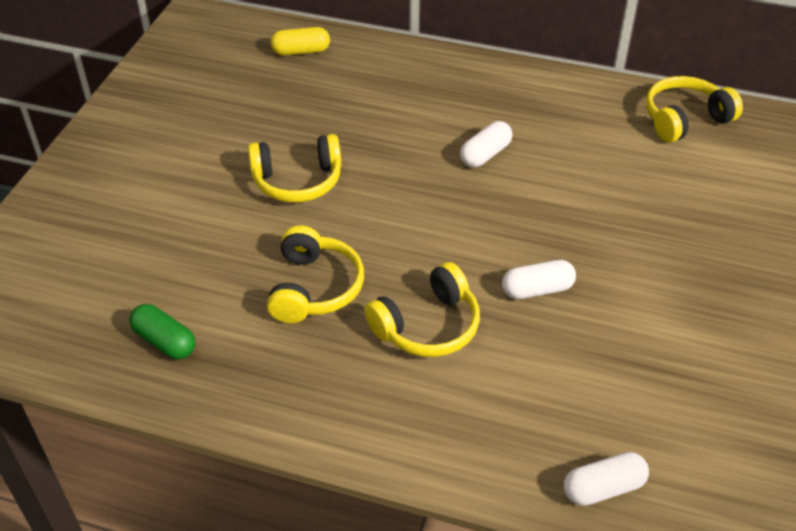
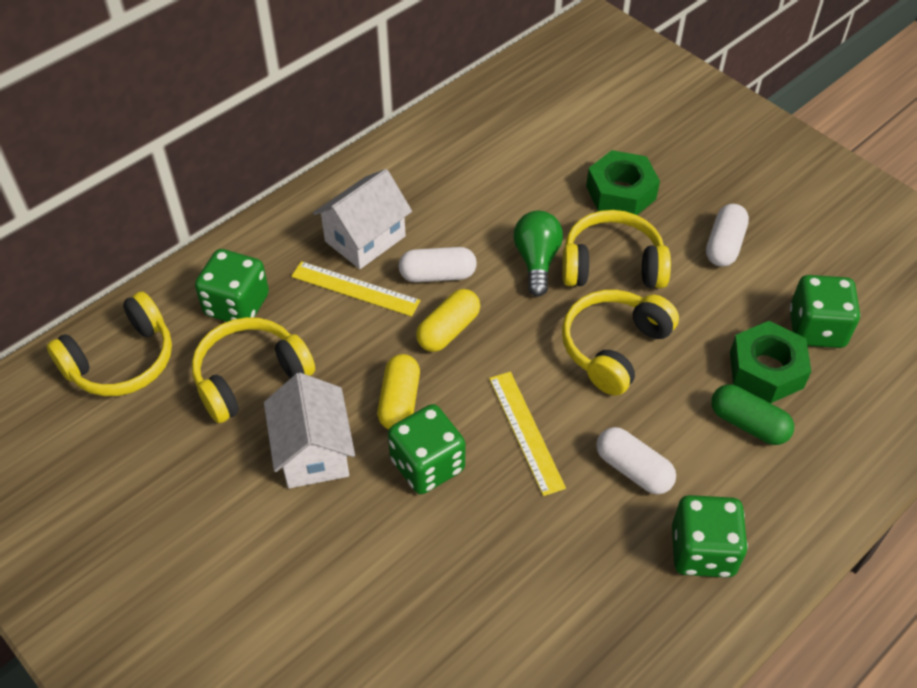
green dice: 0 -> 4
green light bulb: 0 -> 1
green nut: 0 -> 2
white house: 0 -> 2
yellow capsule: 1 -> 2
yellow ruler: 0 -> 2

